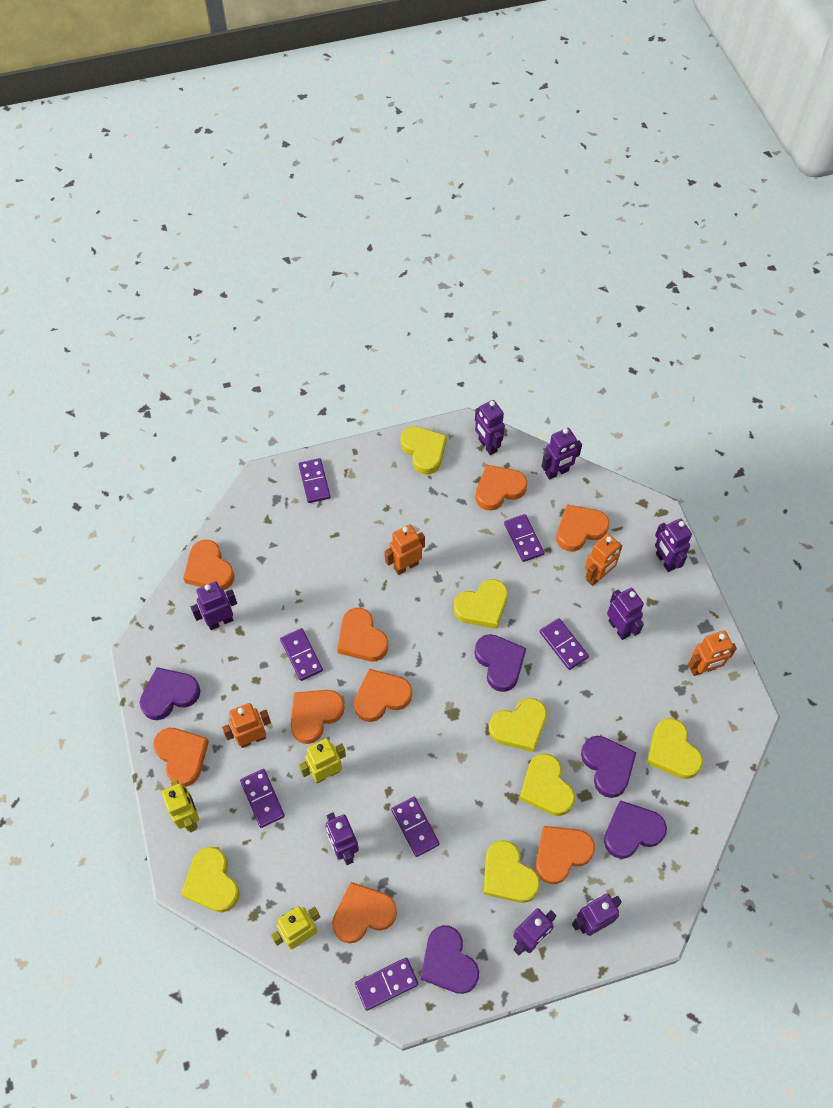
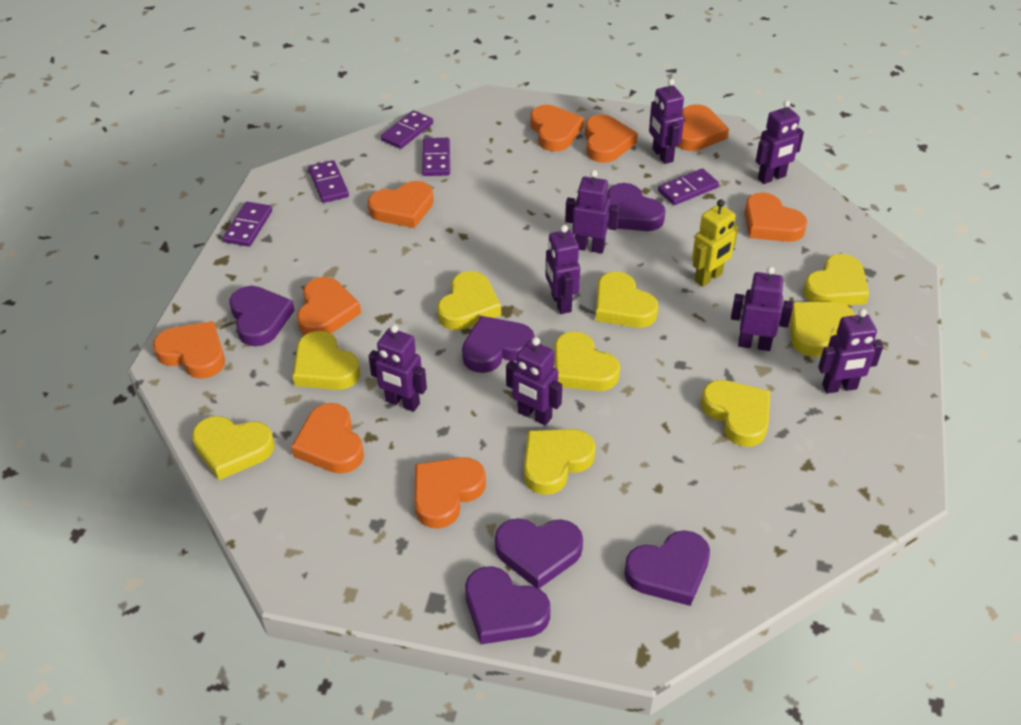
orange robot: 4 -> 0
purple domino: 7 -> 5
purple heart: 5 -> 6
yellow heart: 7 -> 9
yellow robot: 3 -> 1

